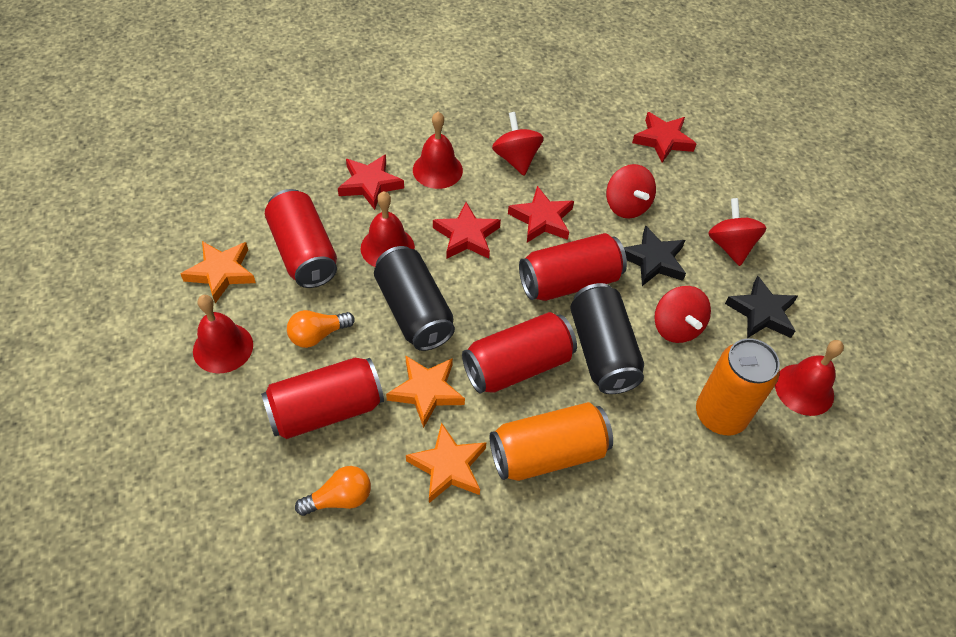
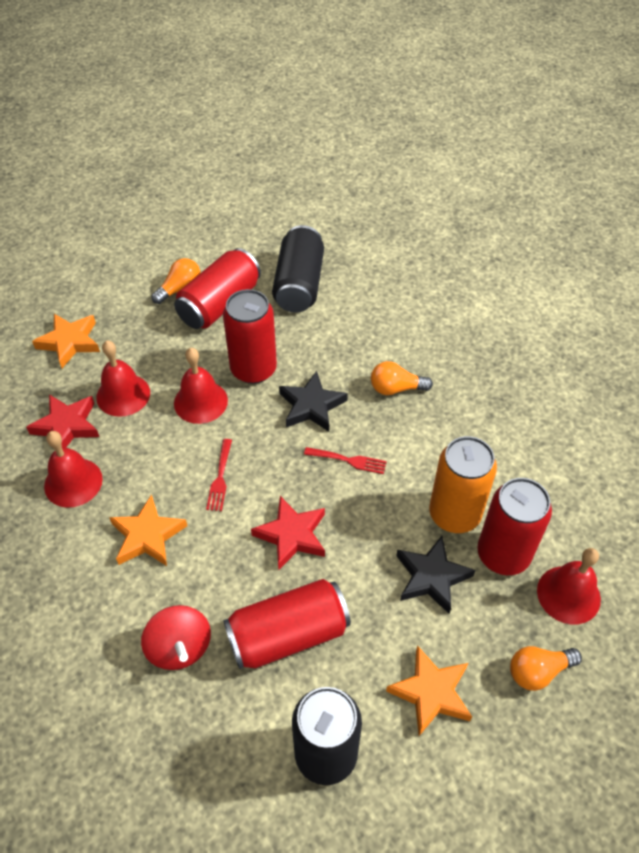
orange can: 2 -> 1
orange light bulb: 2 -> 3
red fork: 0 -> 2
red spinning top: 4 -> 1
red star: 4 -> 2

